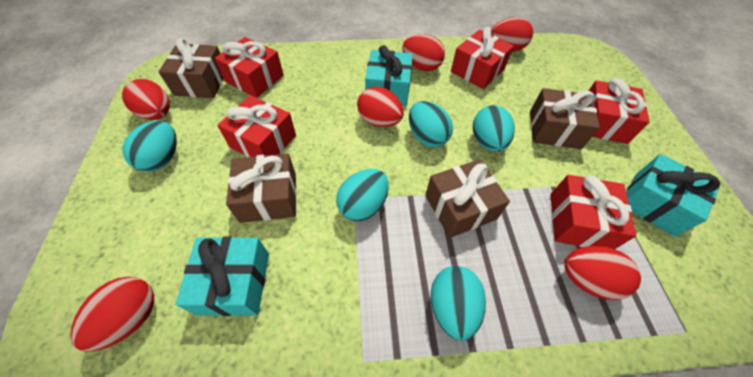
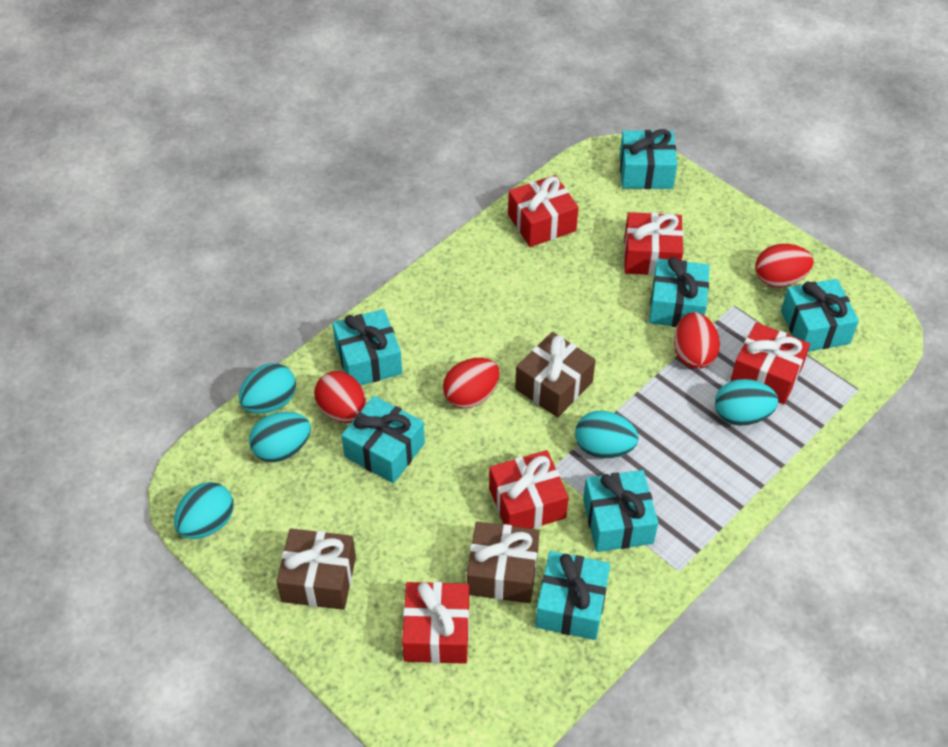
brown gift: 4 -> 3
red egg: 6 -> 4
turquoise gift: 3 -> 7

